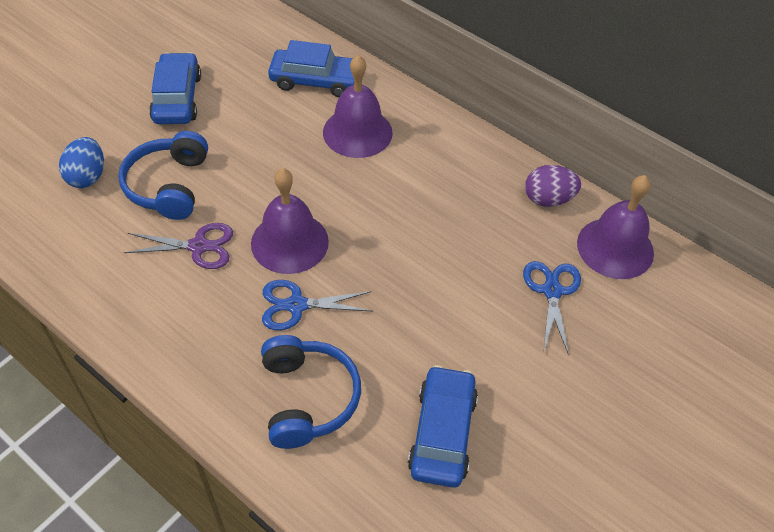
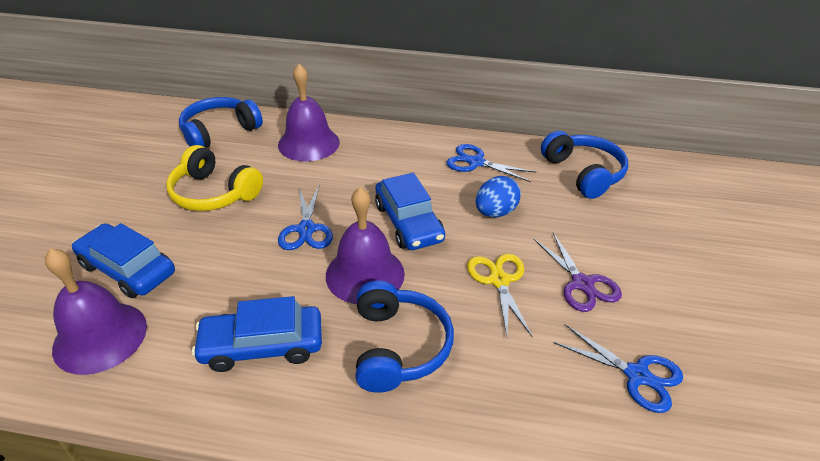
blue headphones: 2 -> 3
blue scissors: 2 -> 3
purple egg: 1 -> 0
yellow headphones: 0 -> 1
yellow scissors: 0 -> 1

